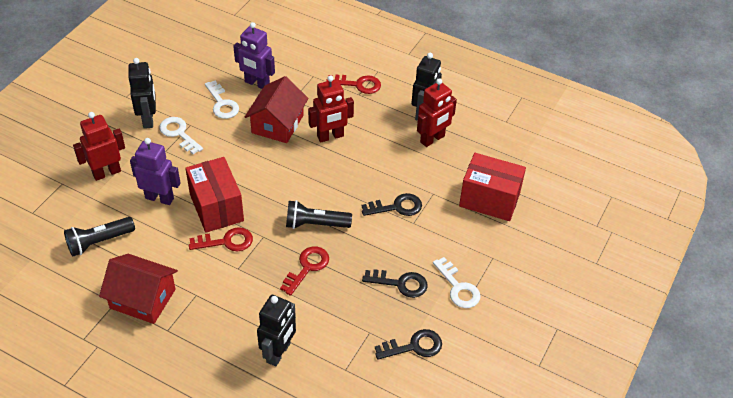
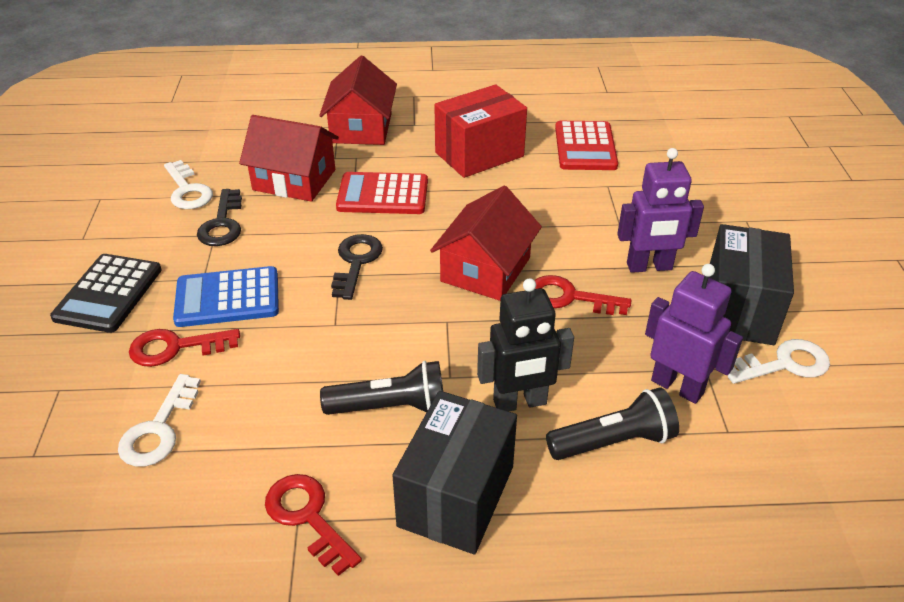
black box: 0 -> 2
black calculator: 0 -> 1
black key: 3 -> 2
black robot: 3 -> 1
blue calculator: 0 -> 1
red box: 2 -> 1
red calculator: 0 -> 2
red house: 2 -> 3
red robot: 3 -> 0

